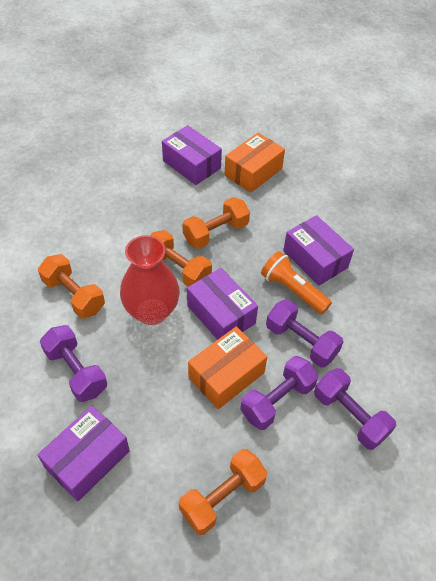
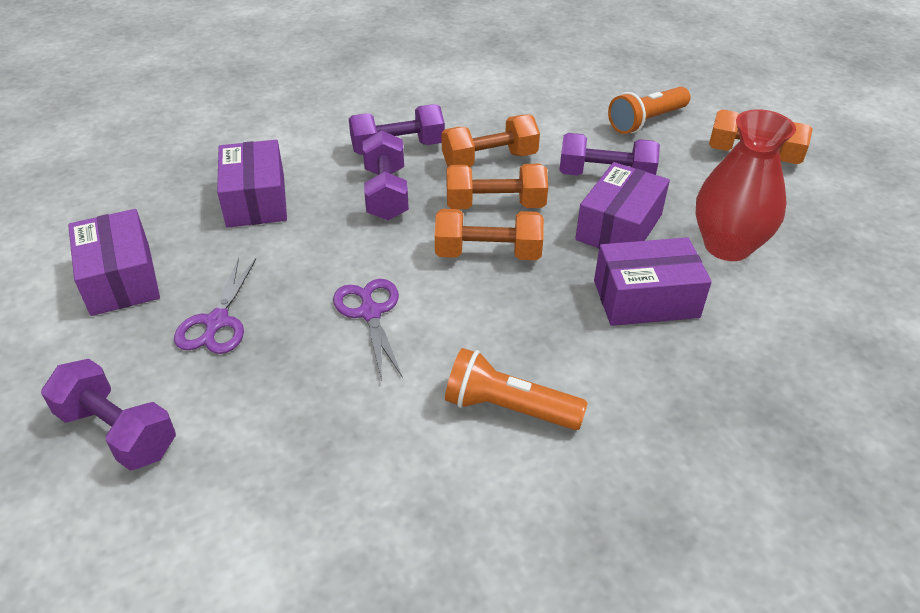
orange box: 2 -> 0
orange flashlight: 1 -> 2
purple scissors: 0 -> 2

